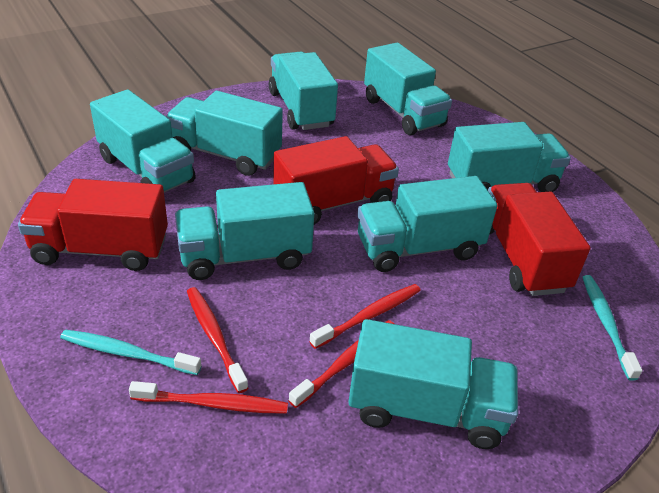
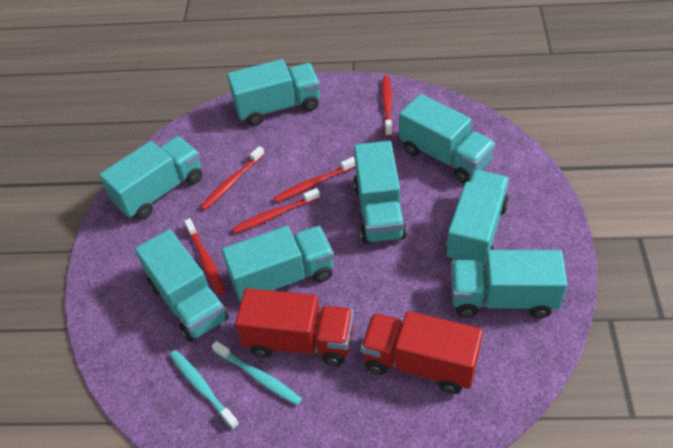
red toothbrush: 4 -> 5
red truck: 3 -> 2

